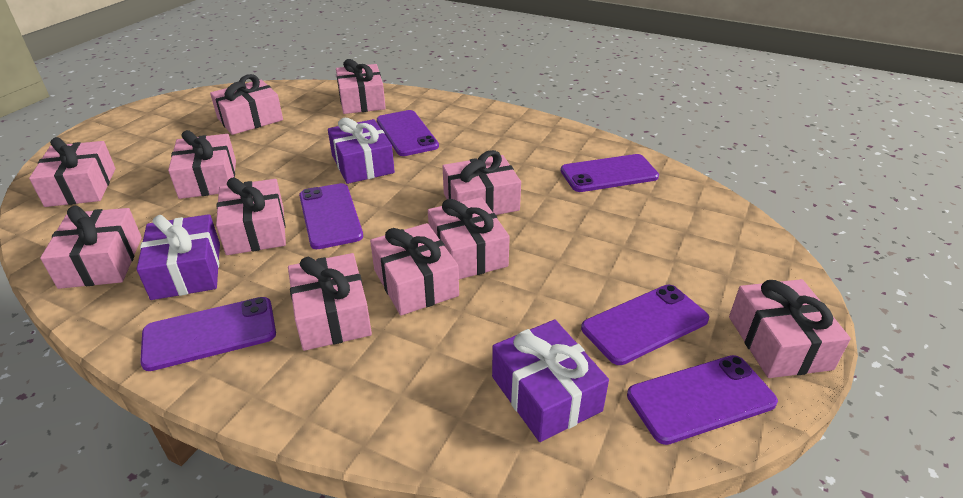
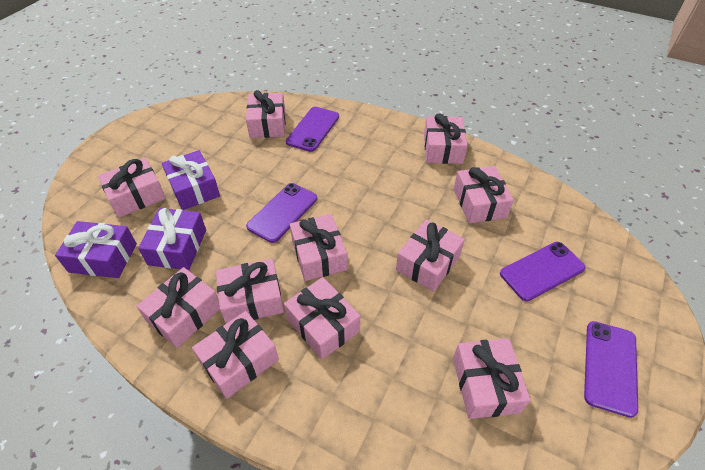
purple phone: 6 -> 4

